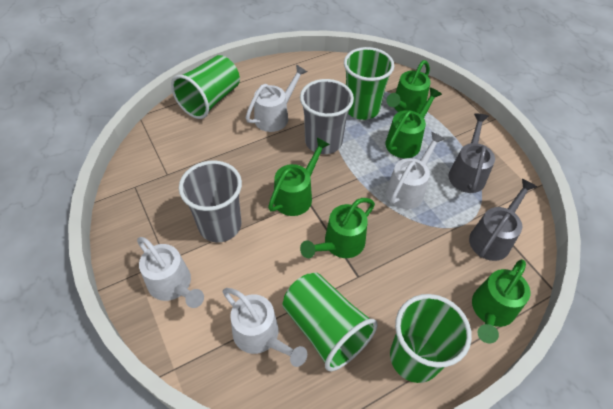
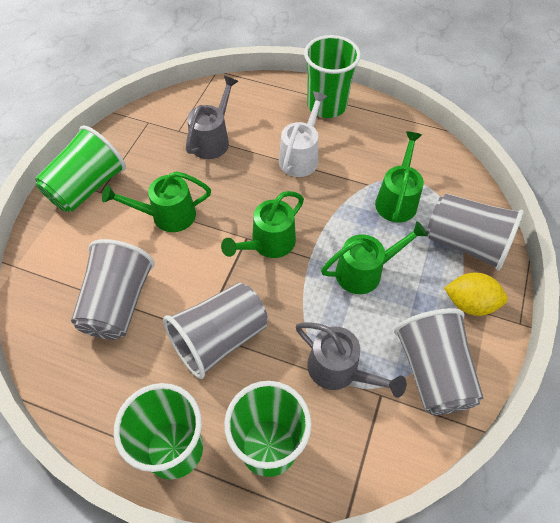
green watering can: 5 -> 4
grey cup: 2 -> 4
white watering can: 4 -> 1
yellow lemon: 0 -> 1

